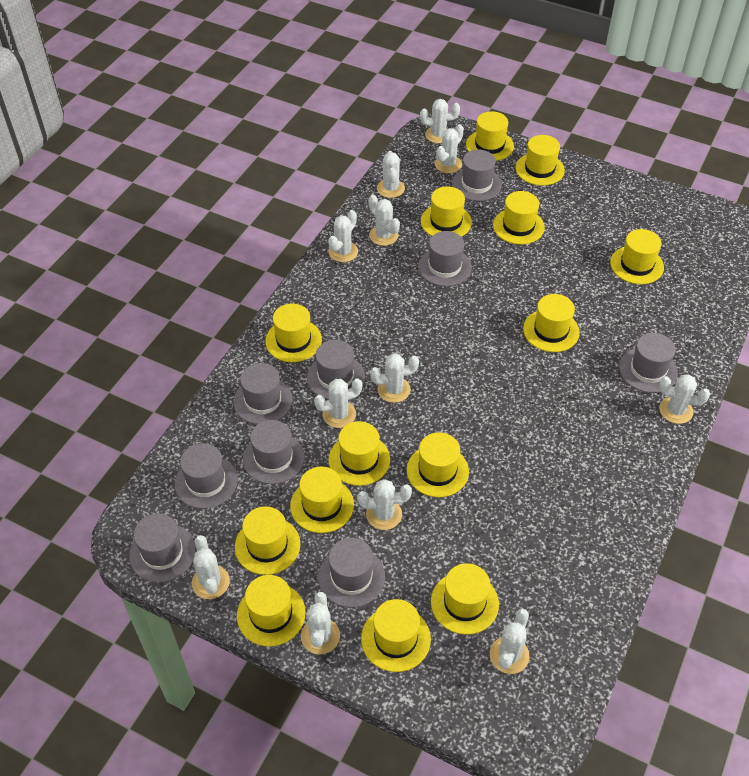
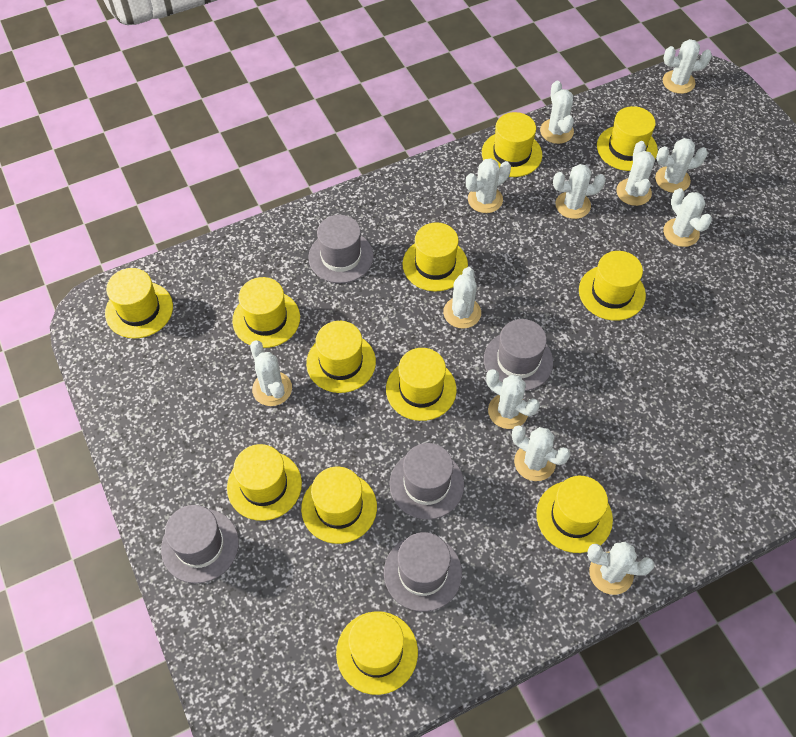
grey hat: 9 -> 5
yellow hat: 14 -> 12

